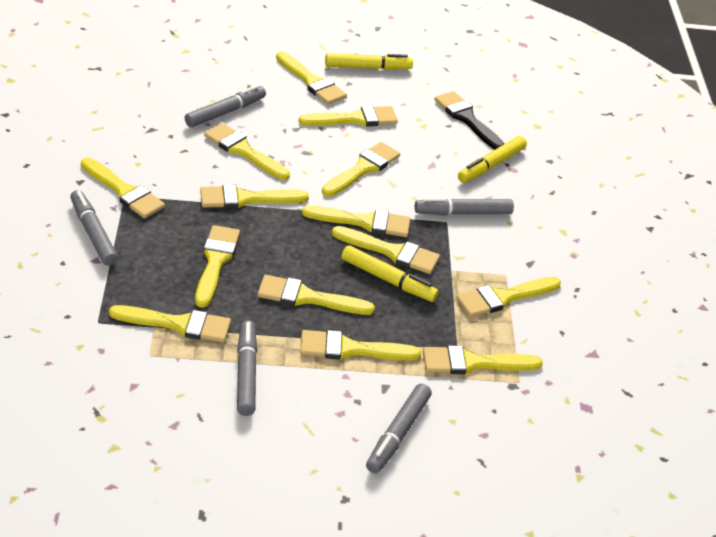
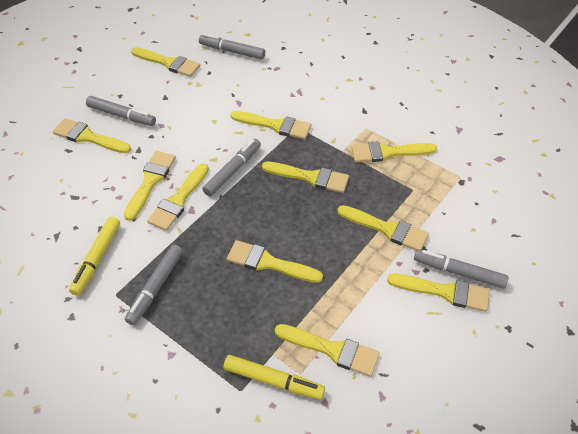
black brush: 1 -> 0
yellow brush: 14 -> 11
yellow marker: 3 -> 2

